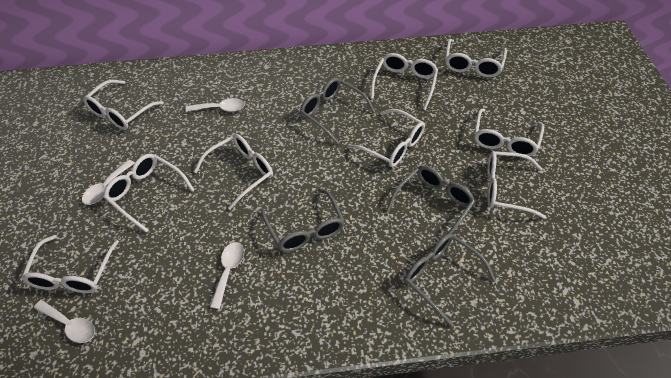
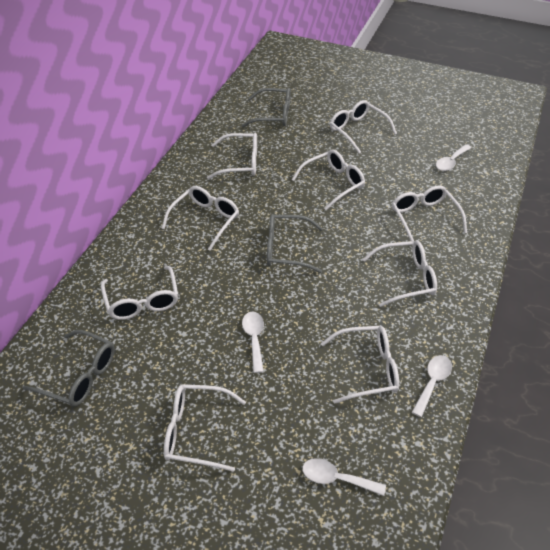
grey glasses: 4 -> 3

